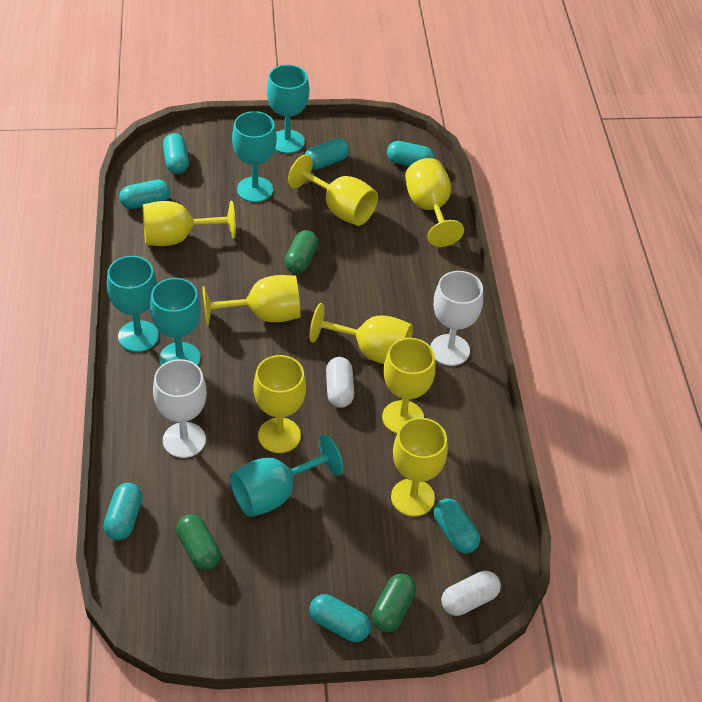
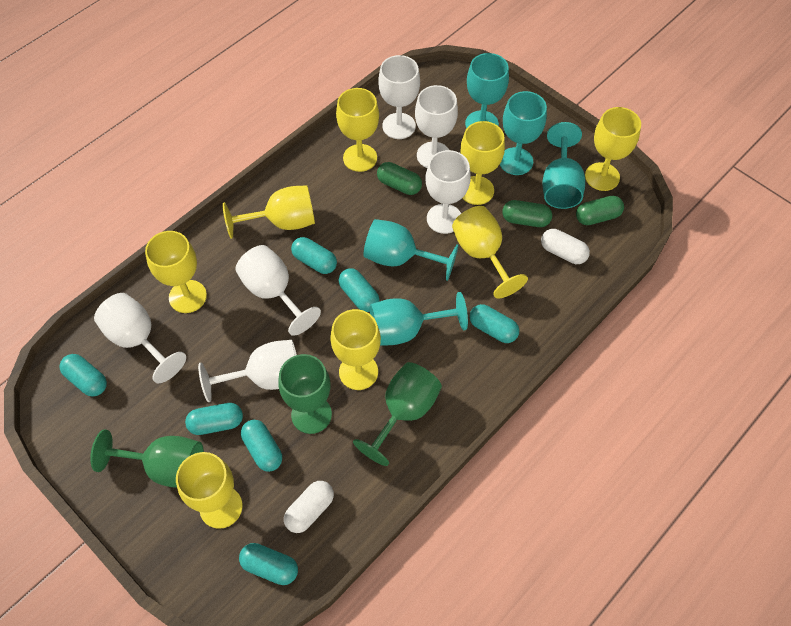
green goblet: 0 -> 3
white goblet: 2 -> 6

